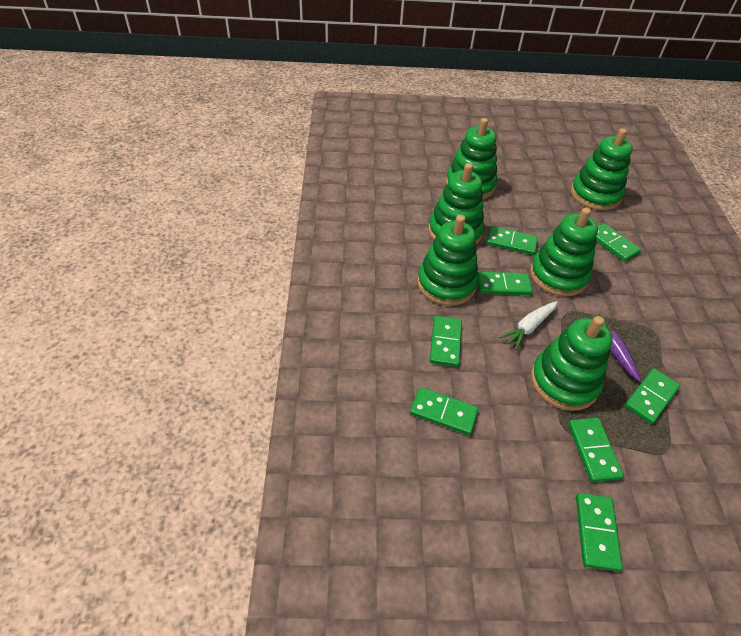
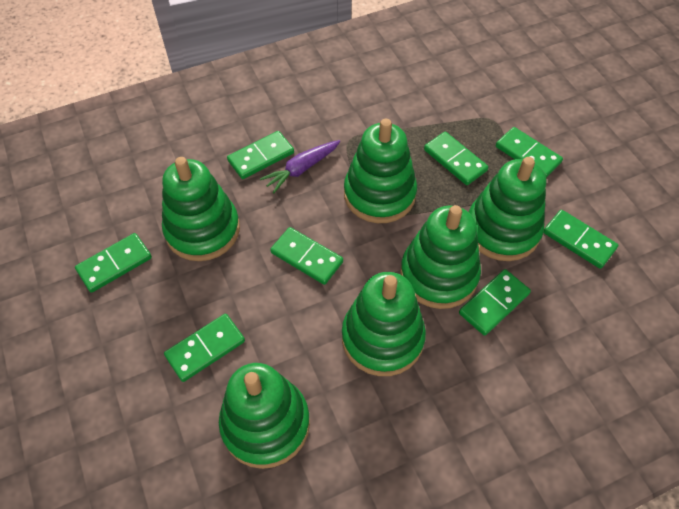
white carrot: 1 -> 0

